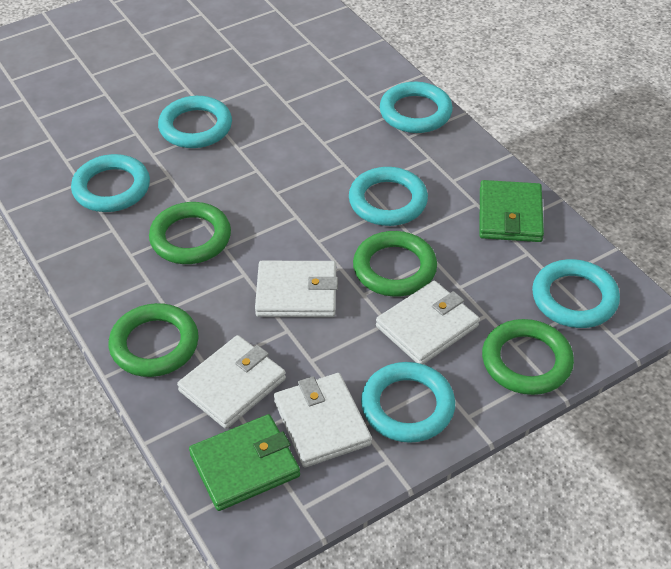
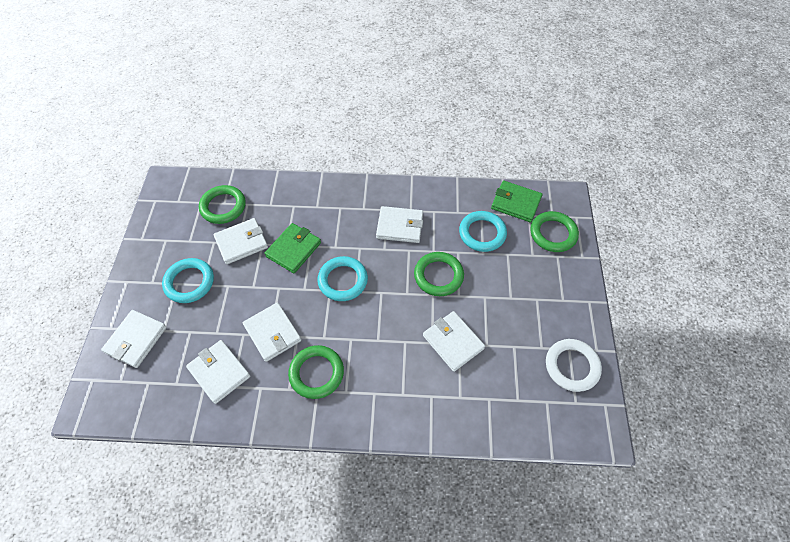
turquoise ring: 6 -> 3
white ring: 0 -> 1
white wallet: 4 -> 6

